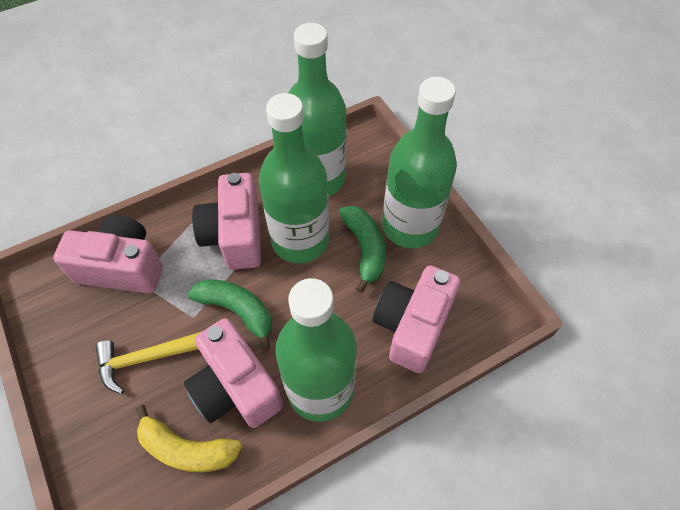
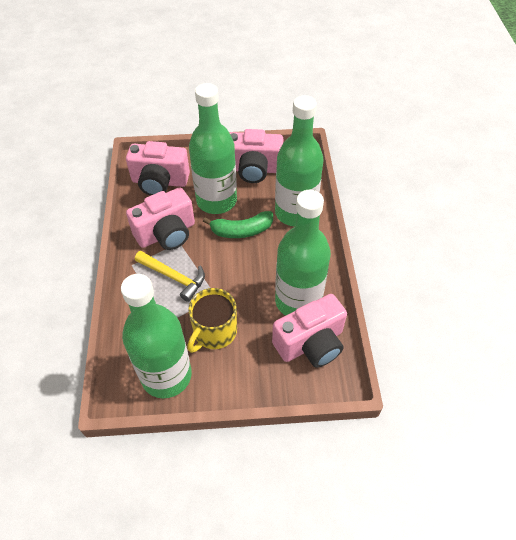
green banana: 2 -> 1
yellow banana: 1 -> 0
yellow mug: 0 -> 1

